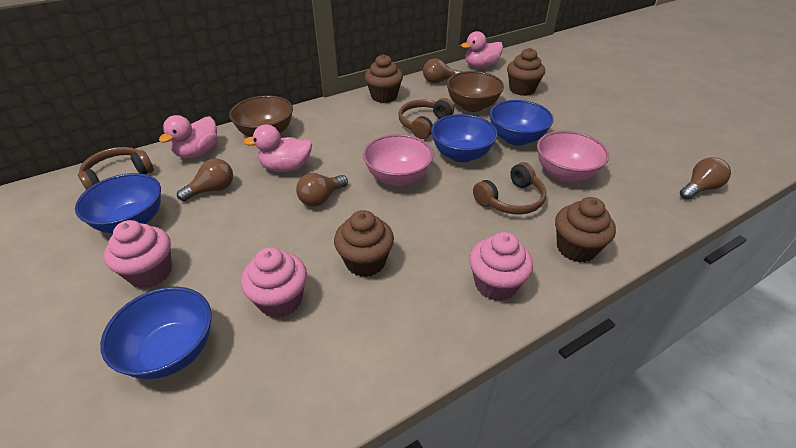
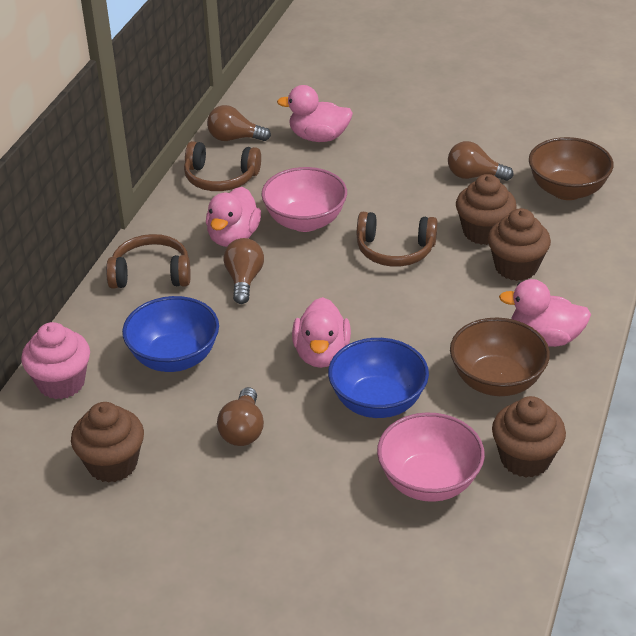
blue bowl: 4 -> 2
pink cupcake: 3 -> 1
pink duck: 3 -> 4

